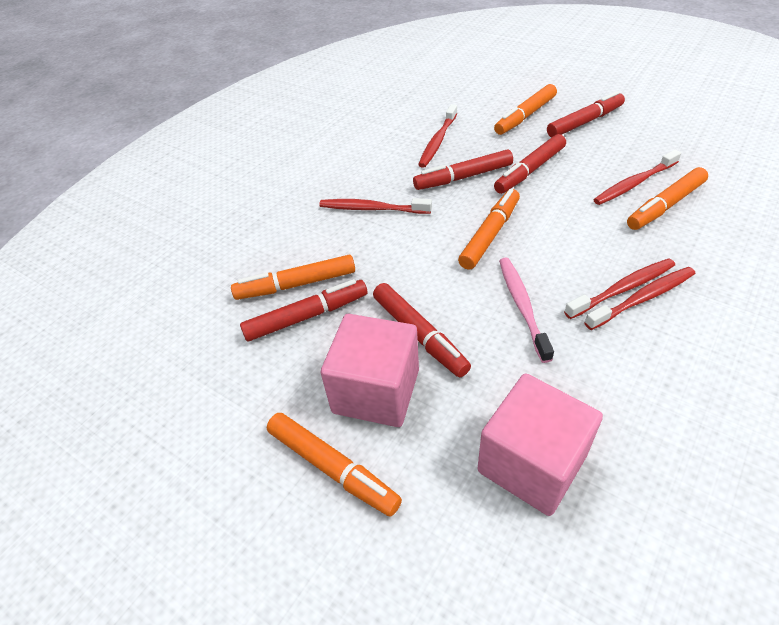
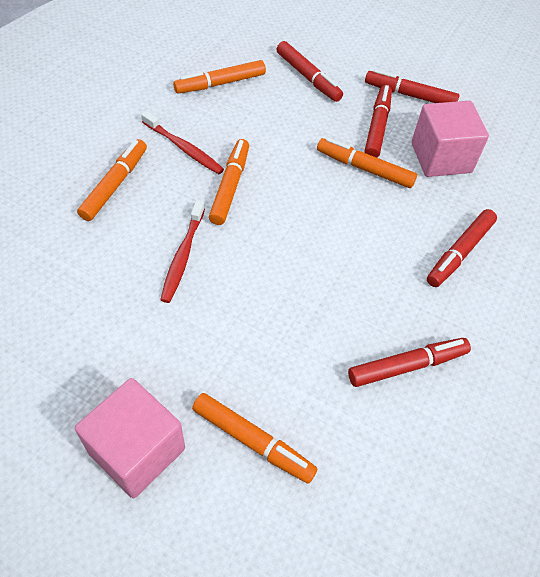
pink toothbrush: 1 -> 0
red toothbrush: 5 -> 2

